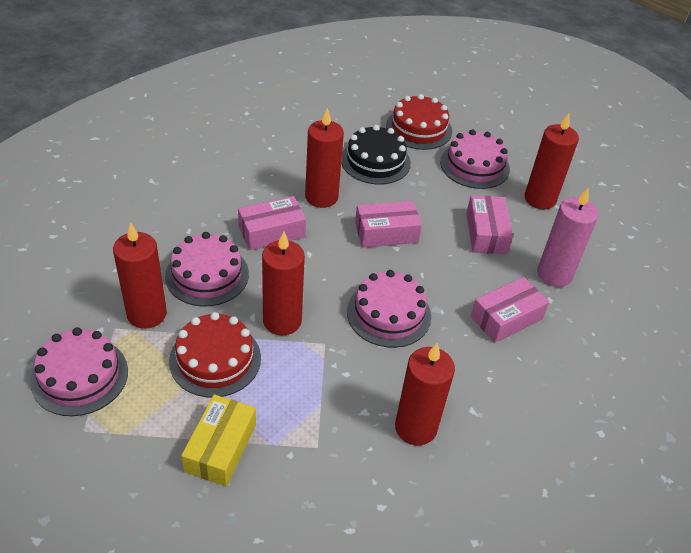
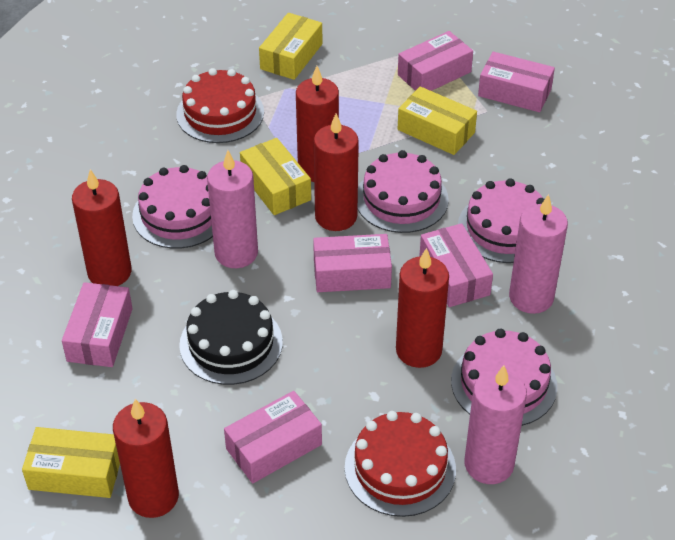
pink box: 4 -> 6
pink candle: 1 -> 3
yellow box: 1 -> 4

